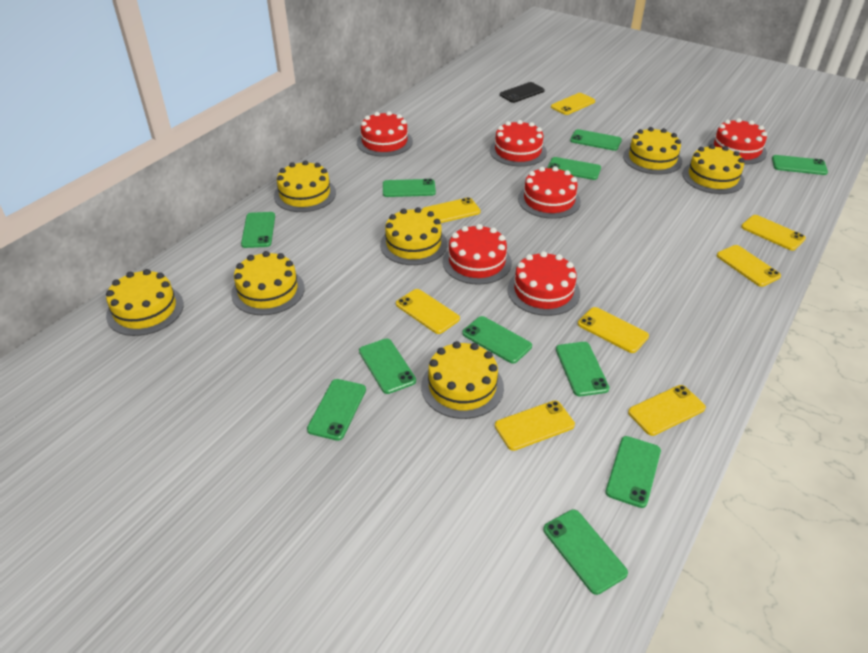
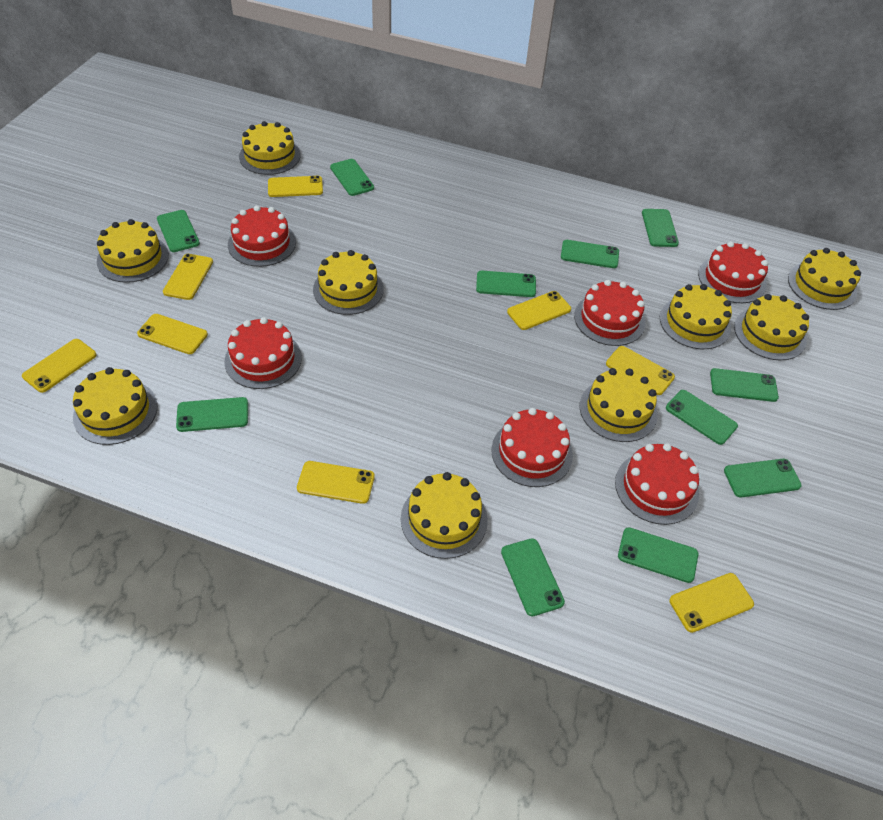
black phone: 1 -> 0
yellow cake: 7 -> 9

